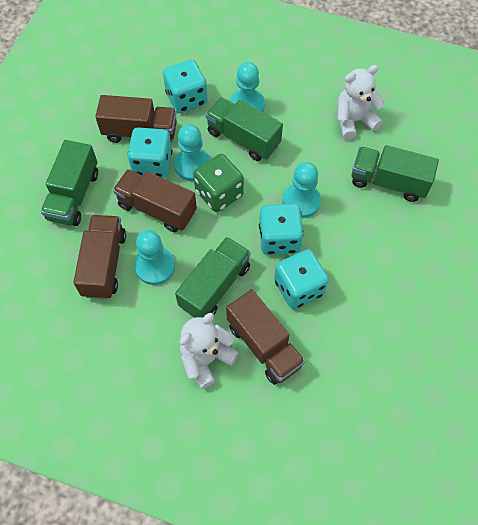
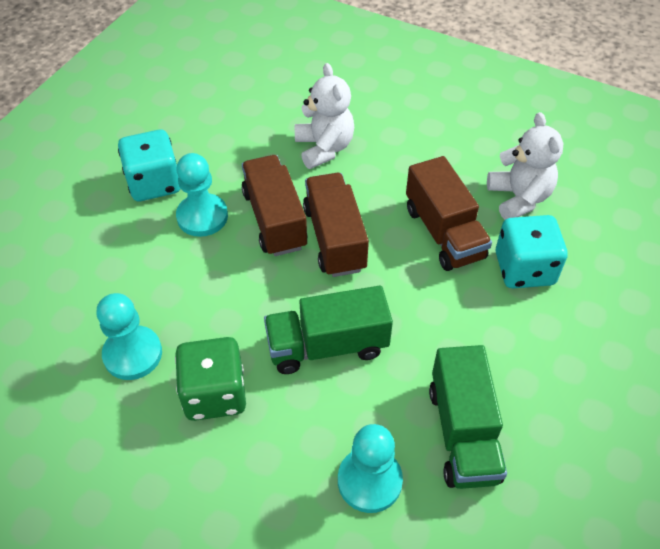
brown truck: 4 -> 3
green truck: 4 -> 2
turquoise dice: 4 -> 2
turquoise pawn: 4 -> 3

